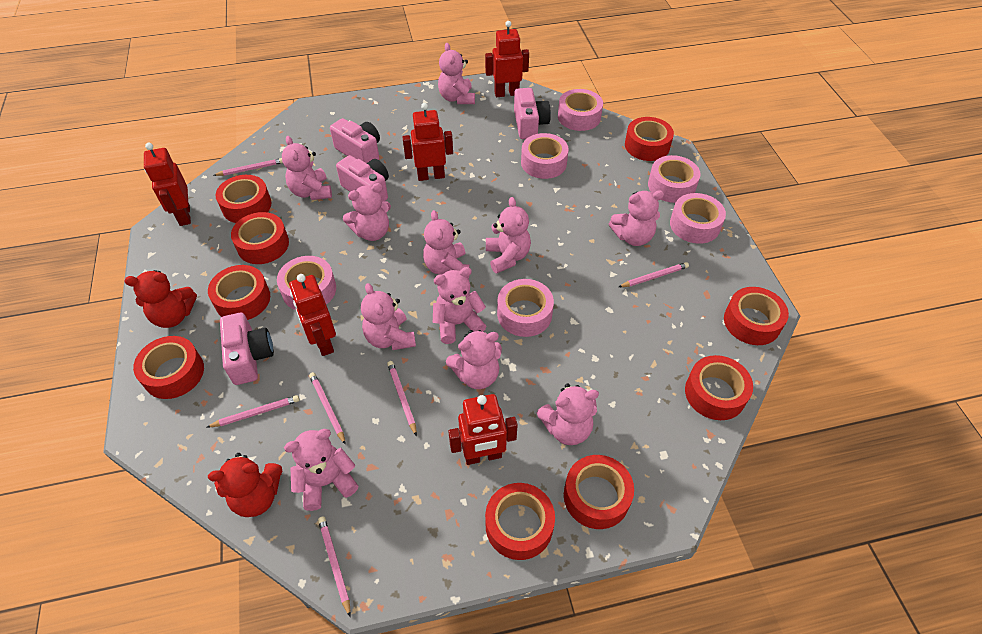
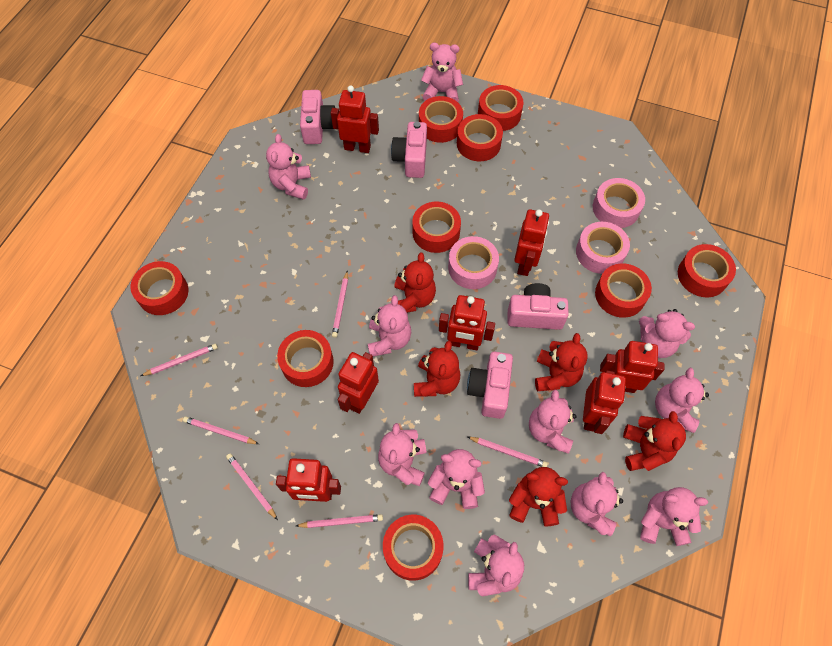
pink tape: 6 -> 3
red robot: 5 -> 7
red teddy bear: 2 -> 5

